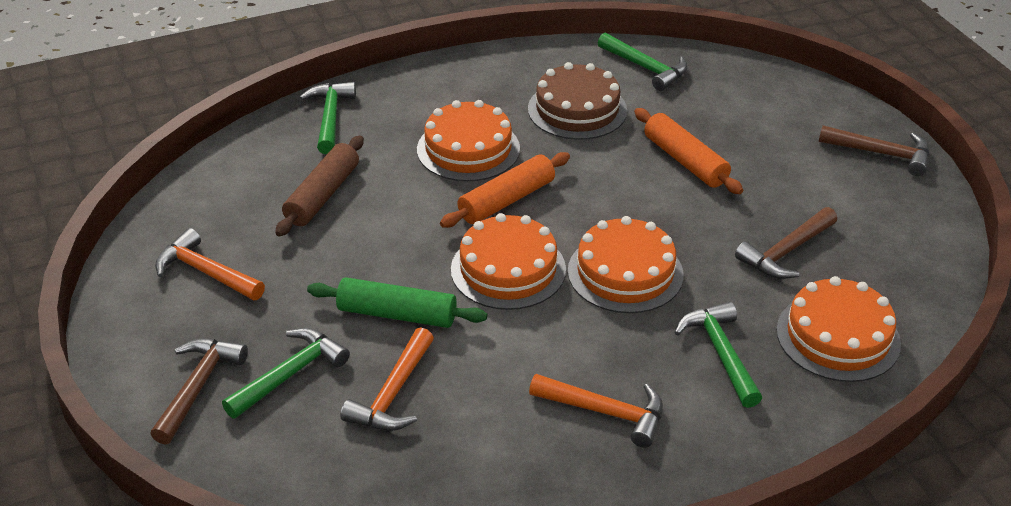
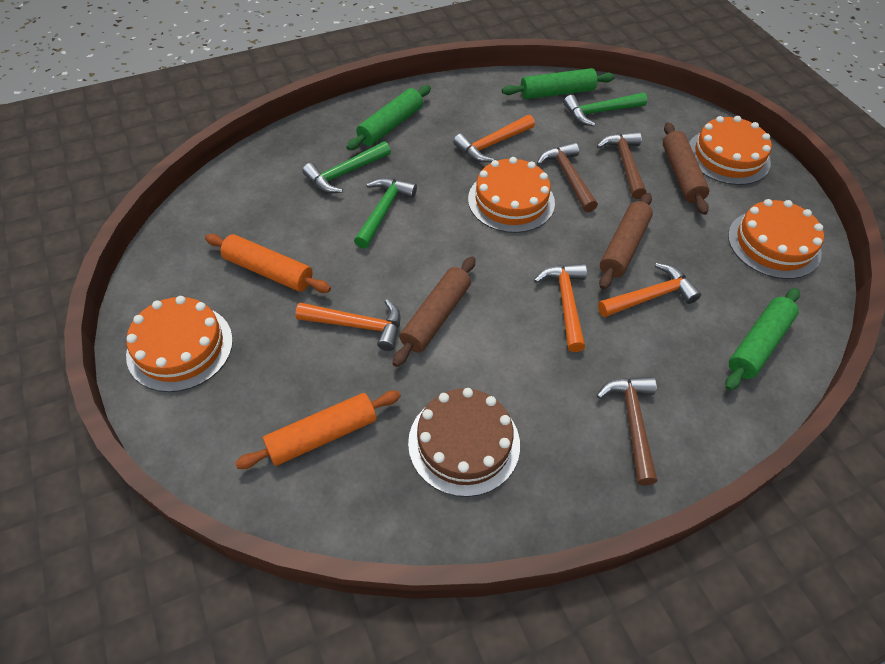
brown rolling pin: 1 -> 3
green hammer: 4 -> 3
green rolling pin: 1 -> 3
orange hammer: 3 -> 4

